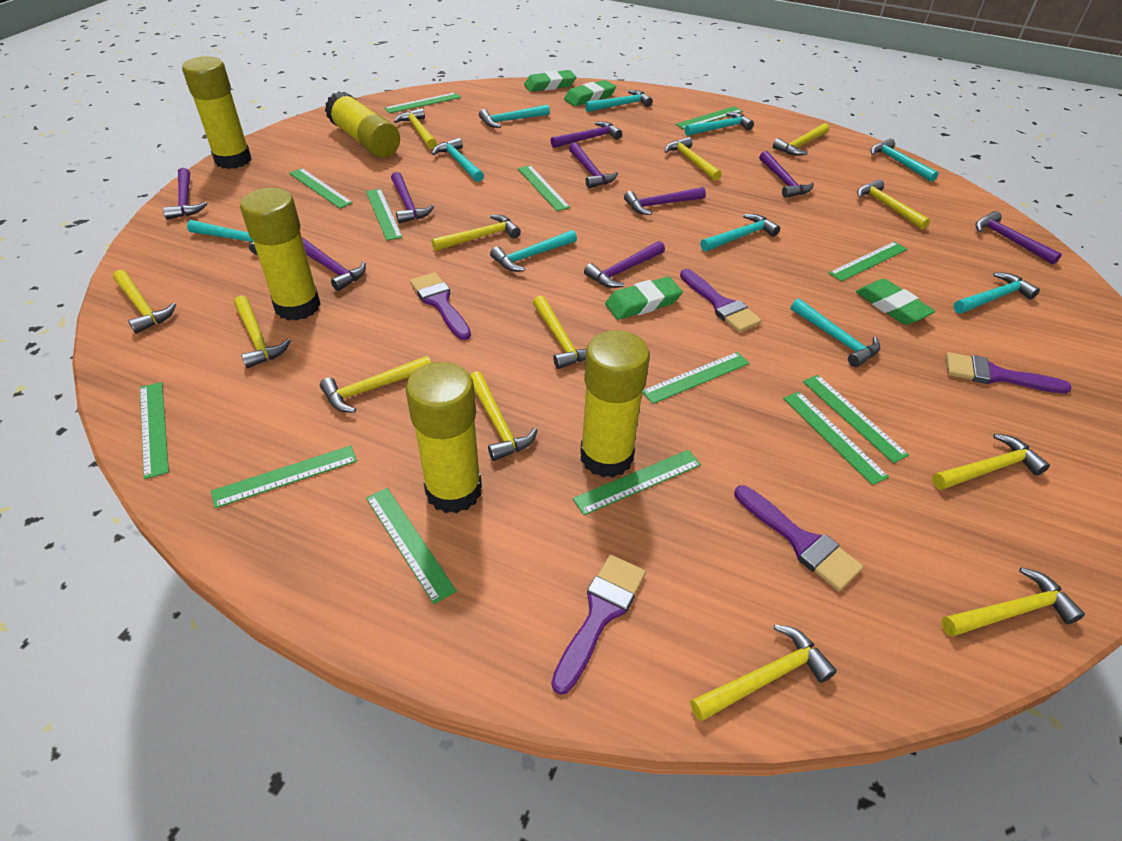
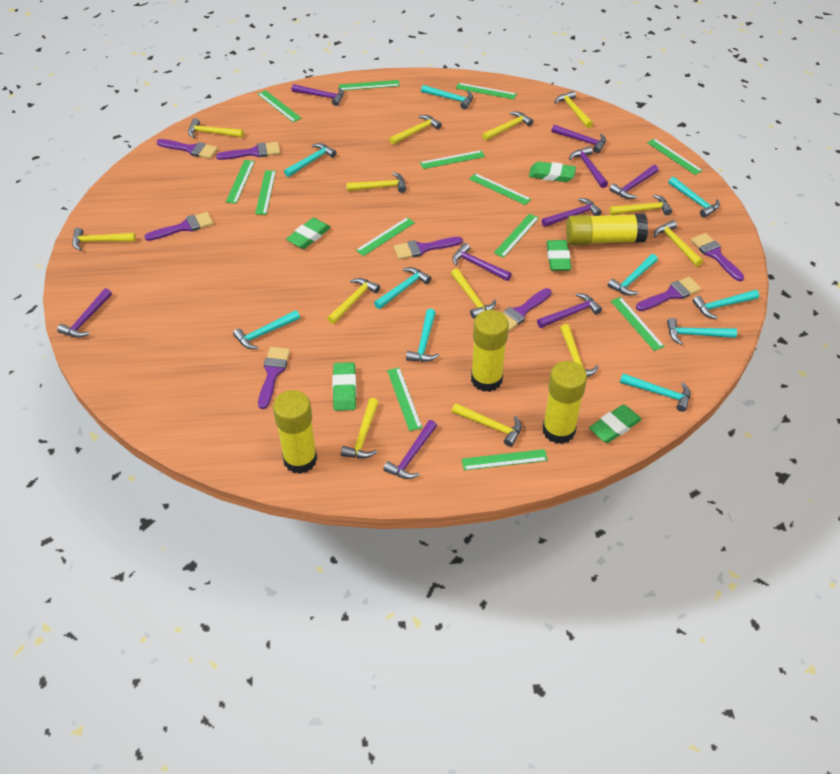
green eraser: 4 -> 5
purple brush: 5 -> 8
yellow glue stick: 5 -> 4

